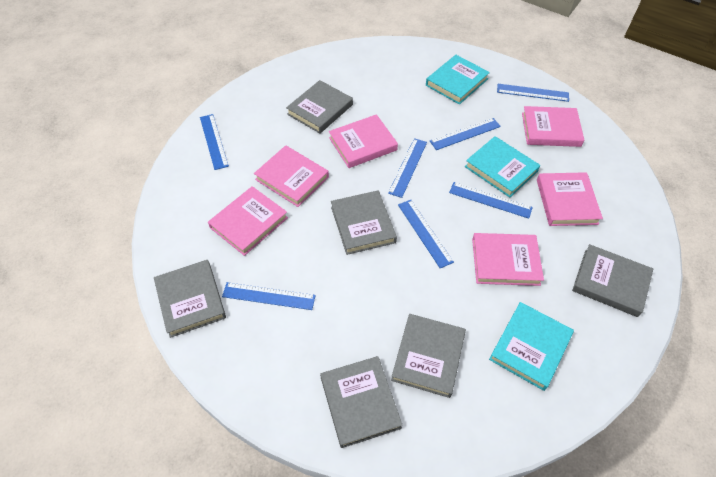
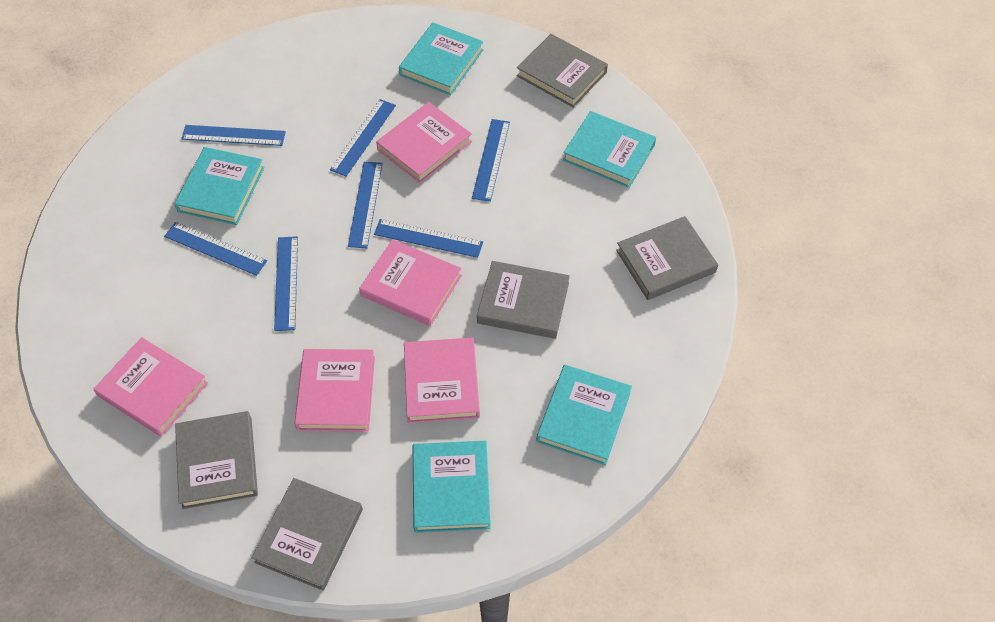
grey book: 6 -> 5
pink book: 6 -> 5
turquoise book: 3 -> 5

